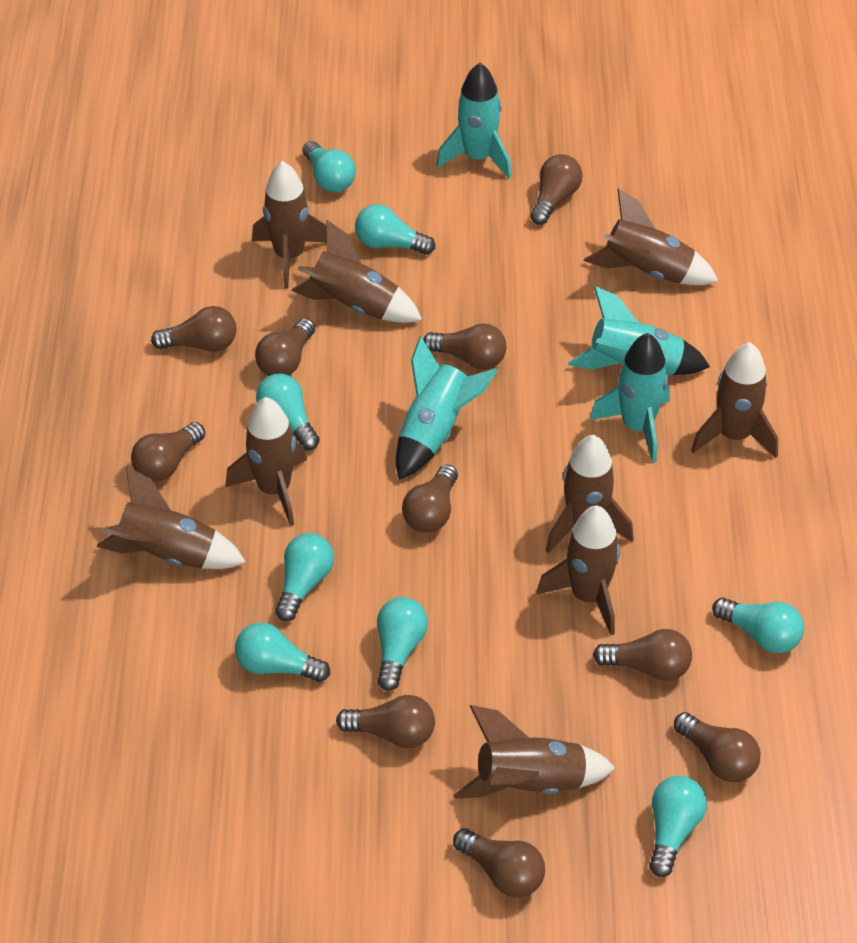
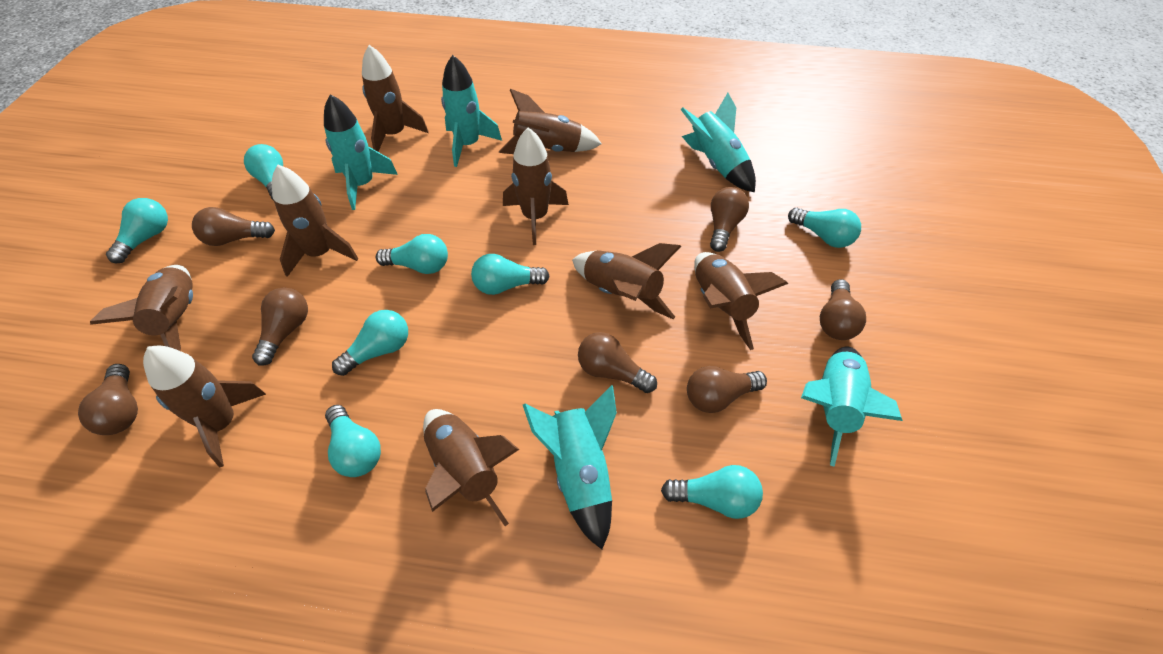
brown light bulb: 10 -> 7
turquoise rocket: 4 -> 5

